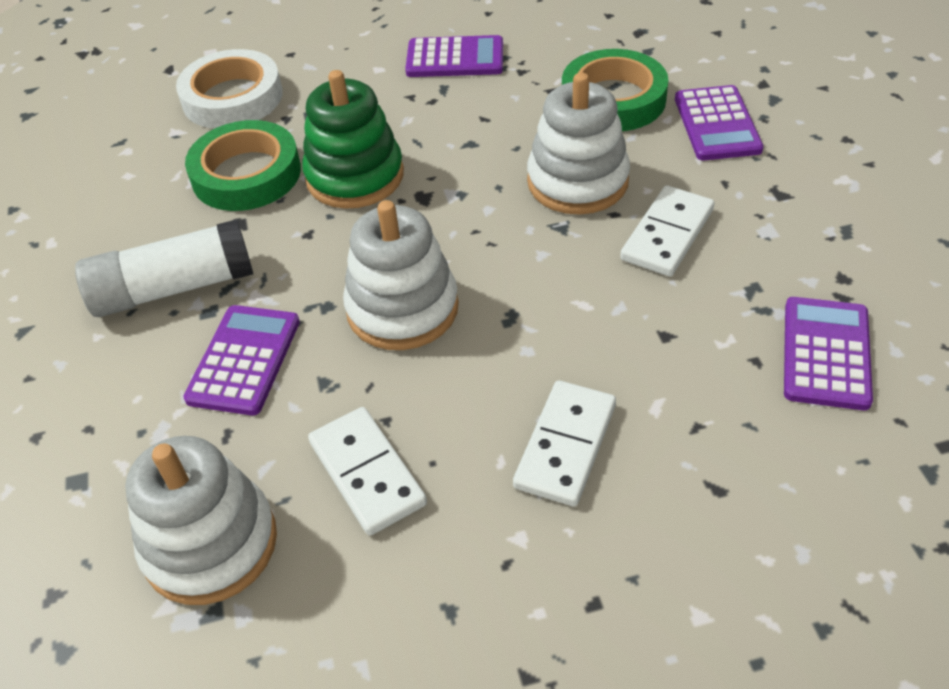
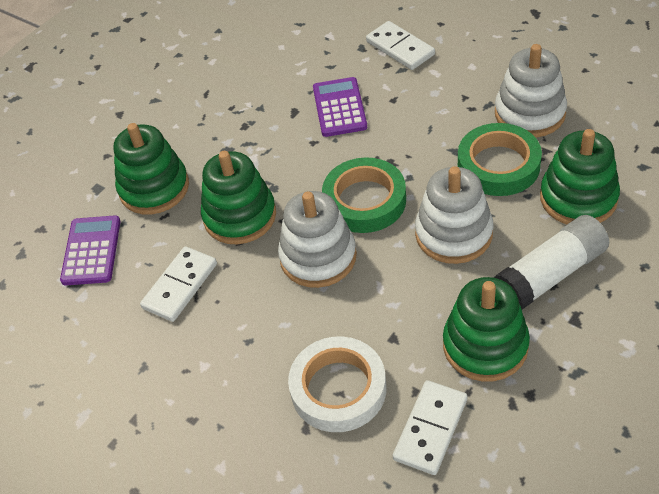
green stacking toy: 1 -> 4
purple calculator: 4 -> 2

